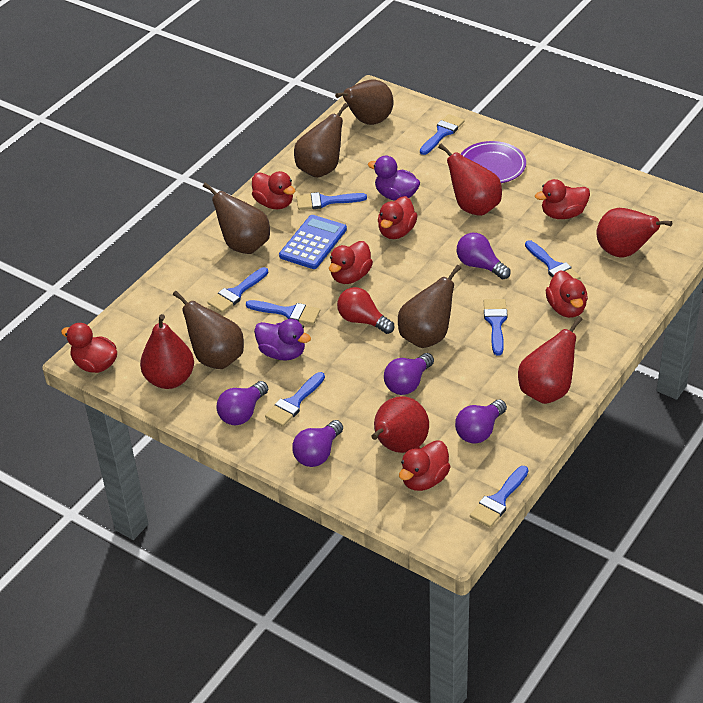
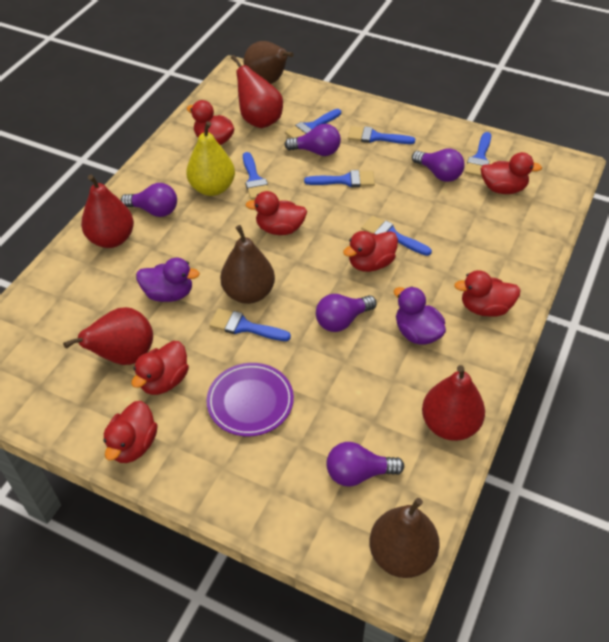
blue brush: 8 -> 7
blue calculator: 1 -> 0
brown pear: 5 -> 3
red light bulb: 1 -> 0
red pear: 5 -> 4
yellow pear: 0 -> 1

